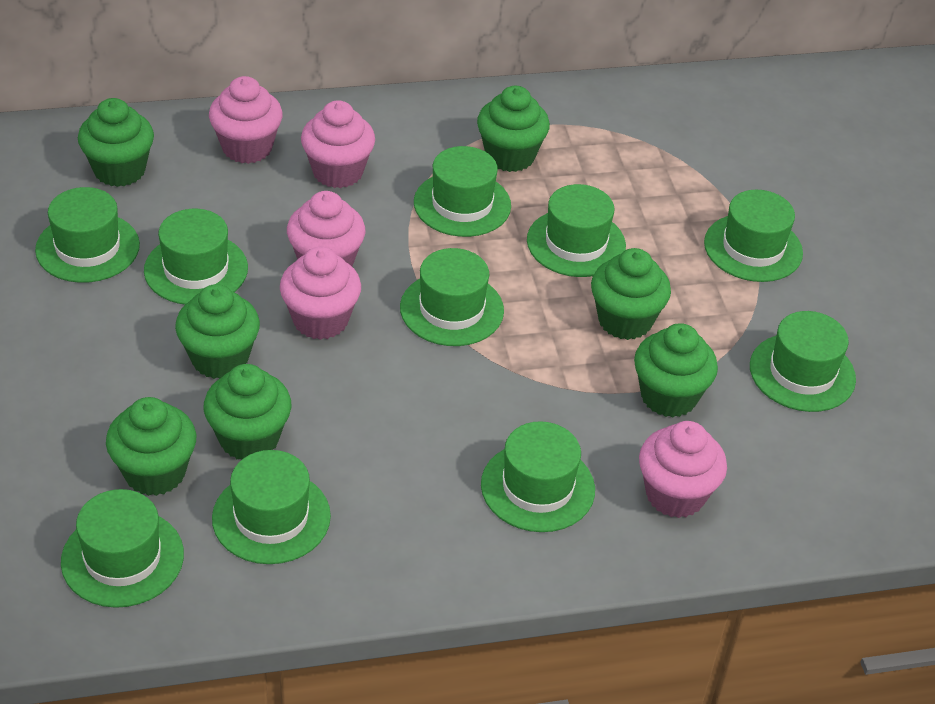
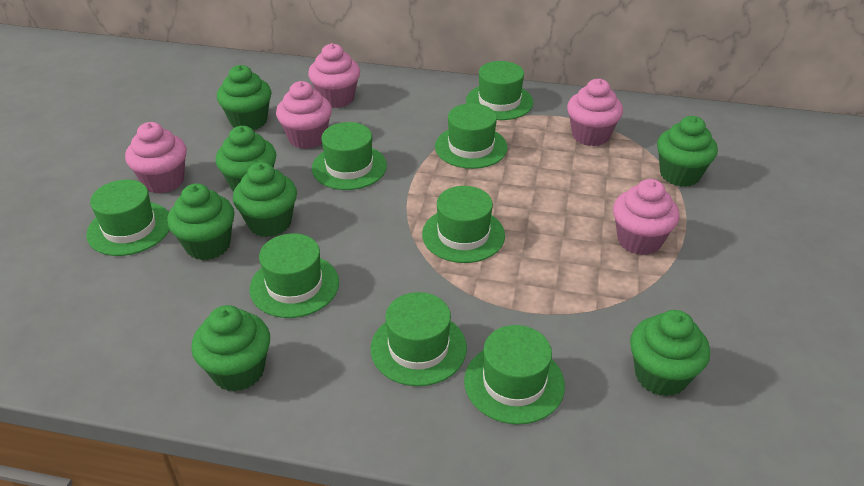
green hat: 10 -> 8

